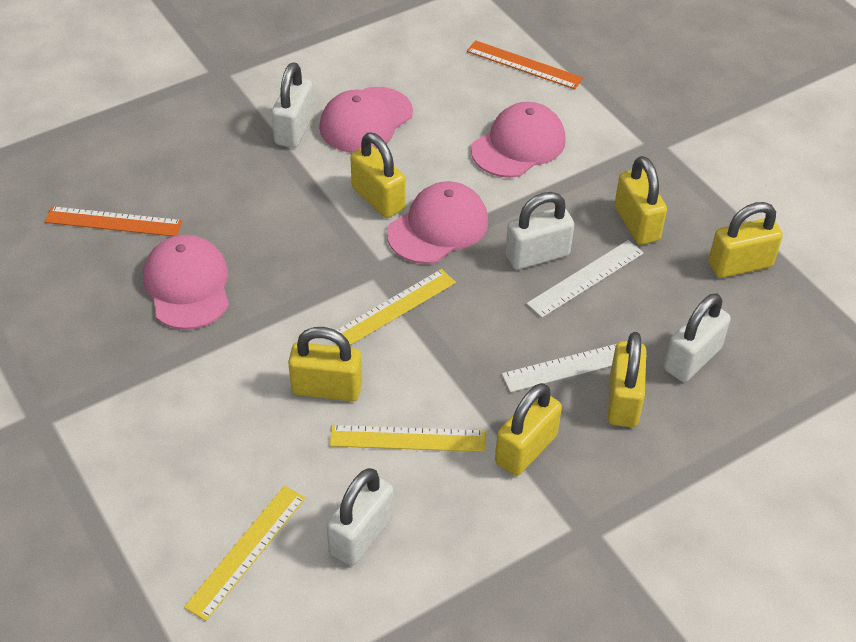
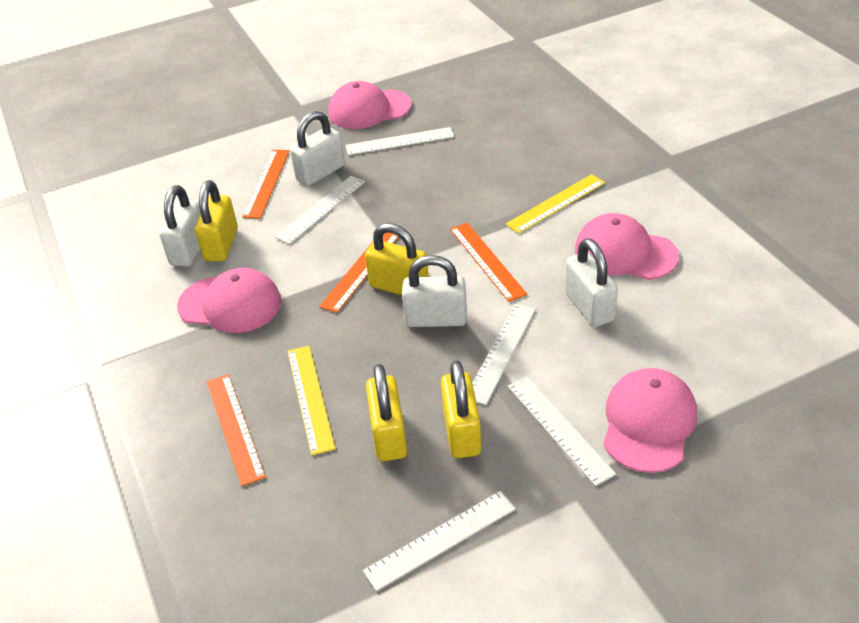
orange ruler: 2 -> 4
white ruler: 2 -> 5
yellow padlock: 6 -> 4
yellow ruler: 3 -> 2

